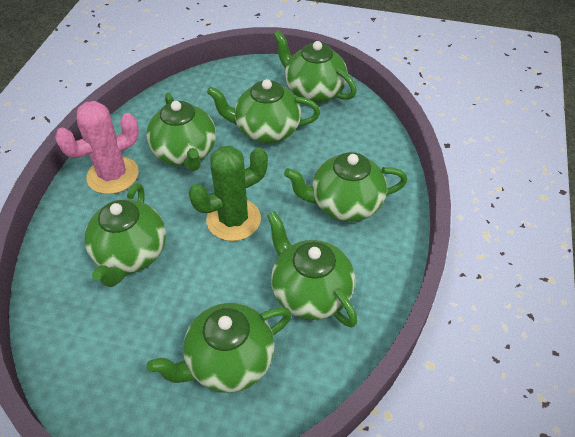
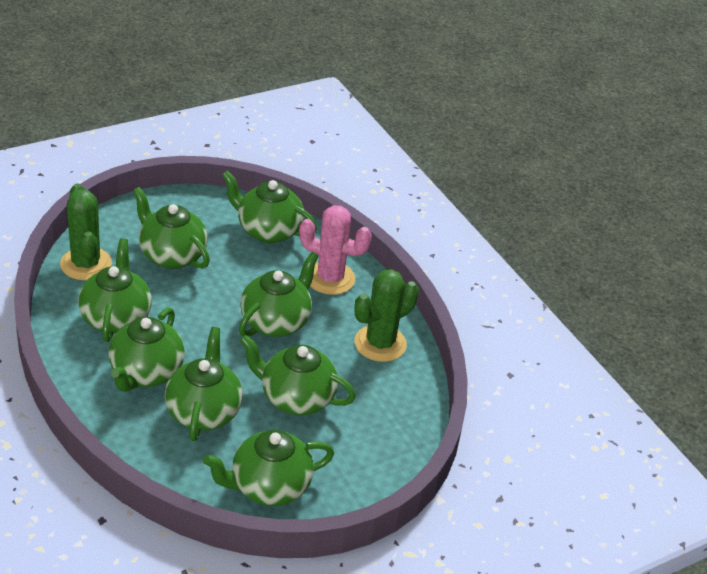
green cactus: 1 -> 2
green teapot: 7 -> 8

